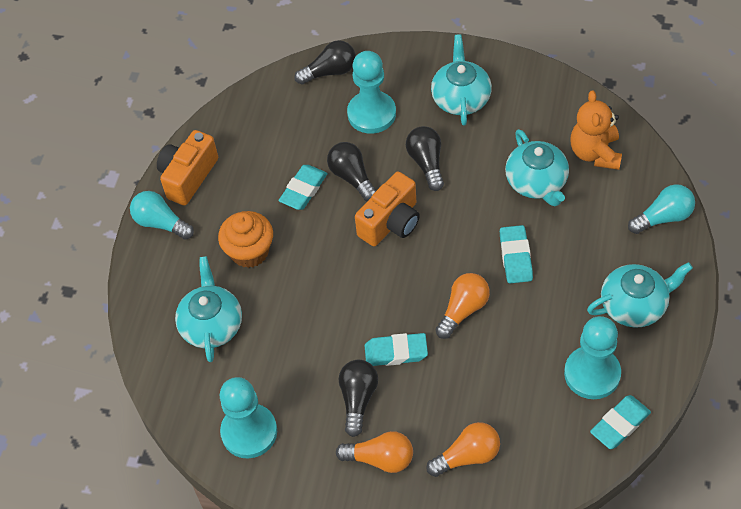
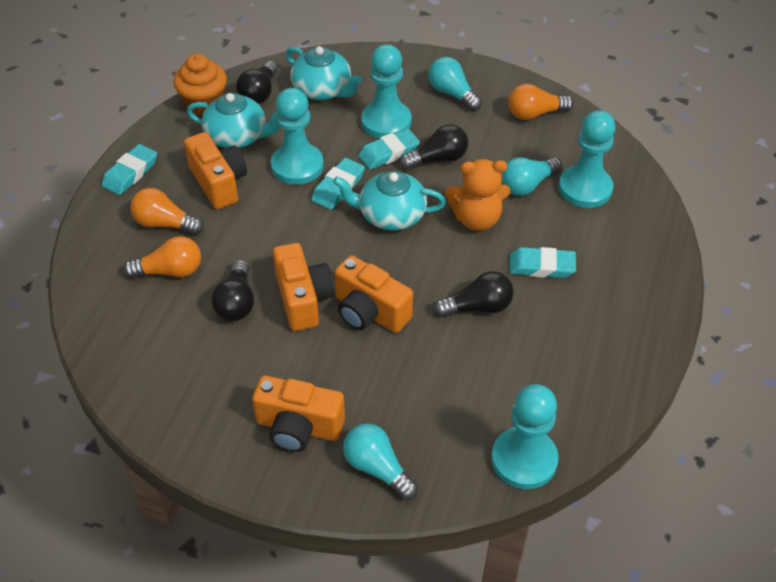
orange camera: 2 -> 4
turquoise light bulb: 2 -> 3
turquoise pawn: 3 -> 4
turquoise teapot: 4 -> 3

